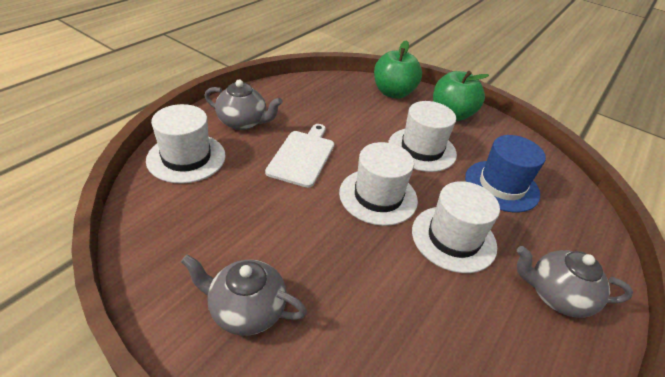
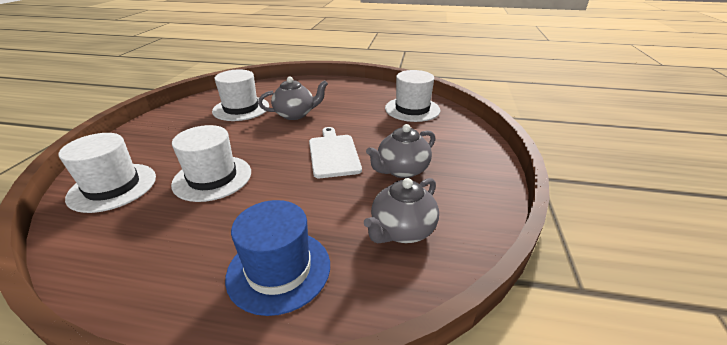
green apple: 2 -> 0

